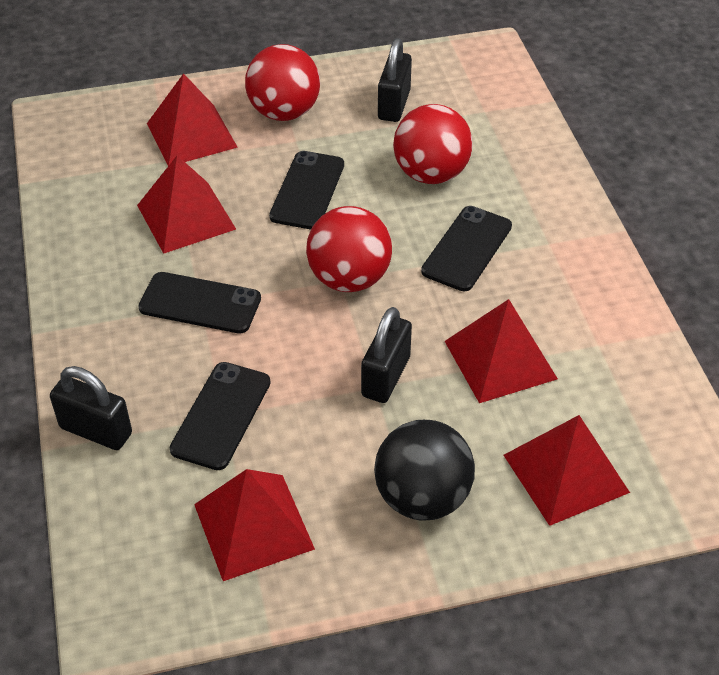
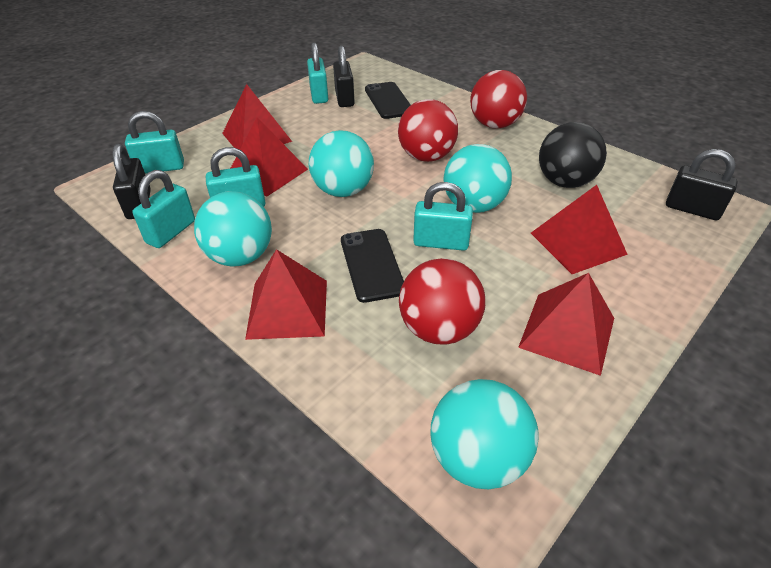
black phone: 4 -> 2
turquoise ball: 0 -> 4
turquoise padlock: 0 -> 5

